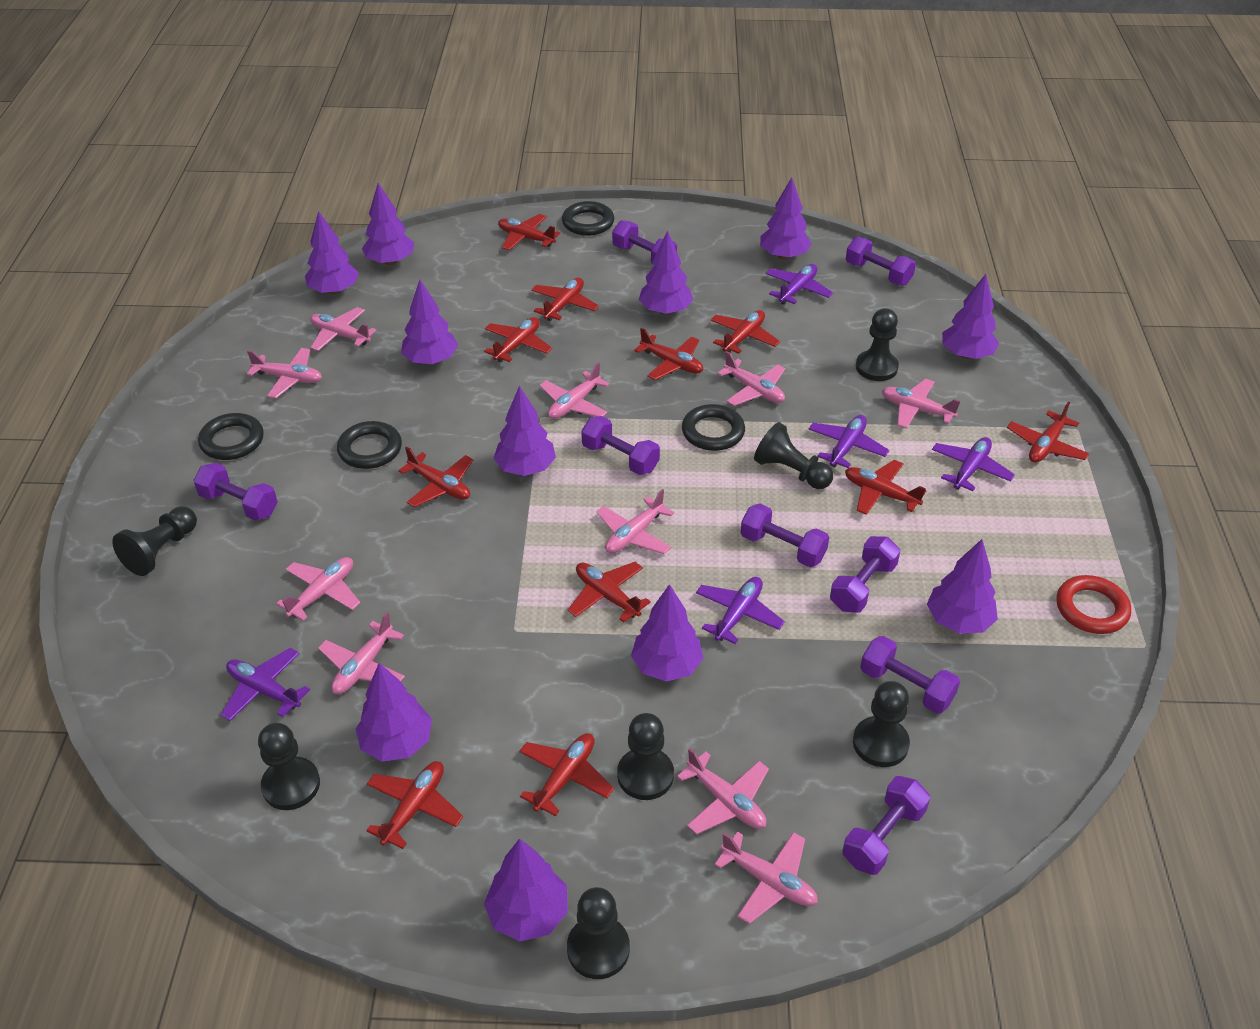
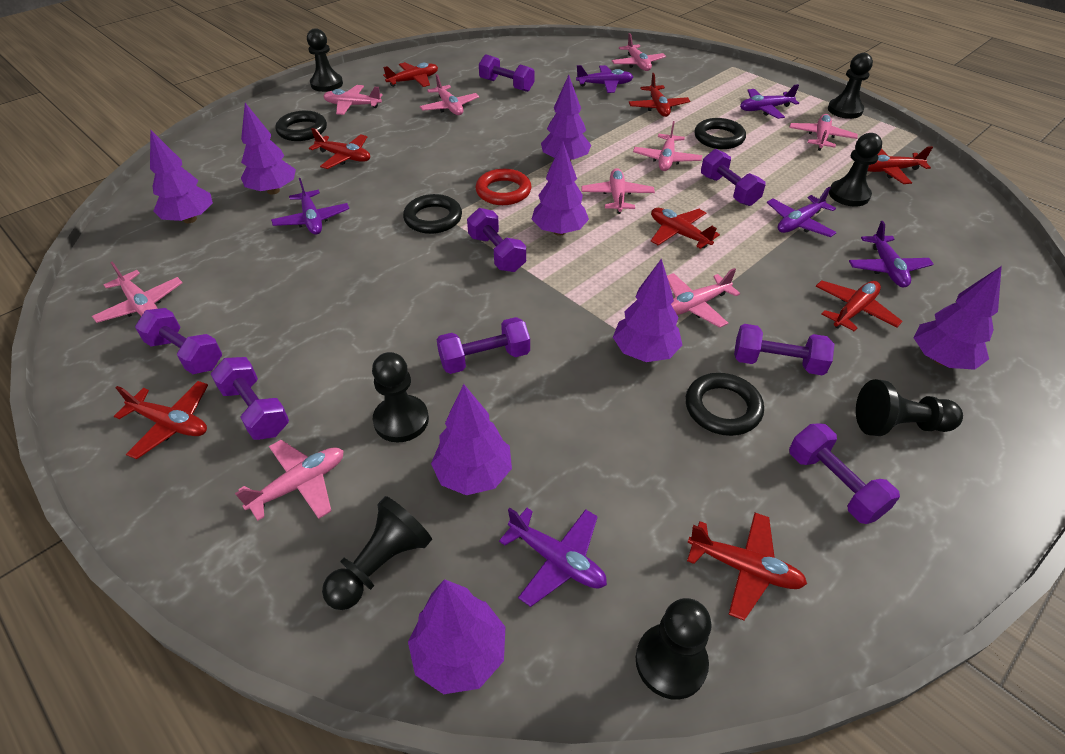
pink plane: 10 -> 9
purple plane: 5 -> 6
purple tree: 11 -> 8
red plane: 11 -> 8

